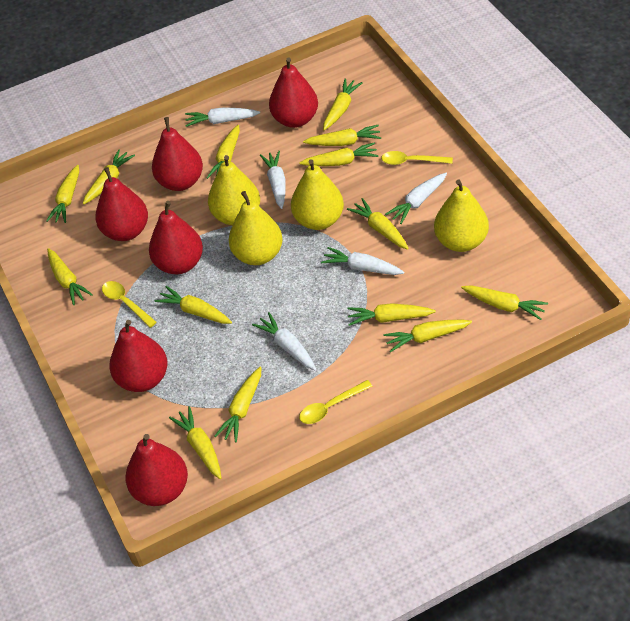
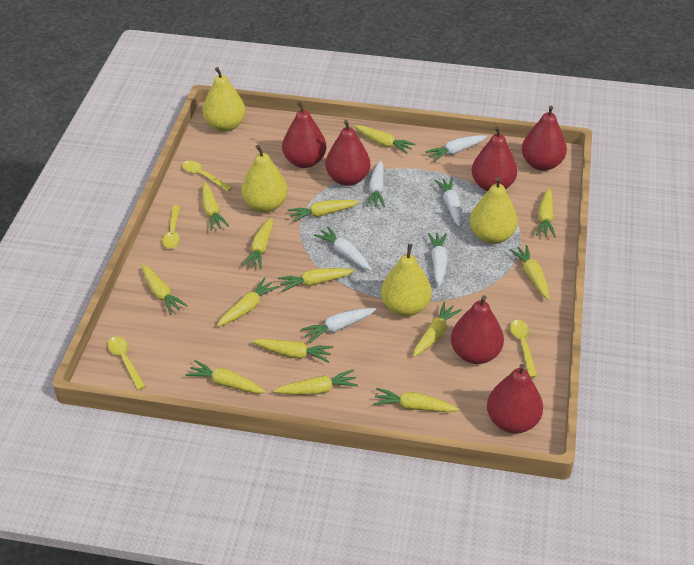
white carrot: 5 -> 6
yellow spoon: 3 -> 4

